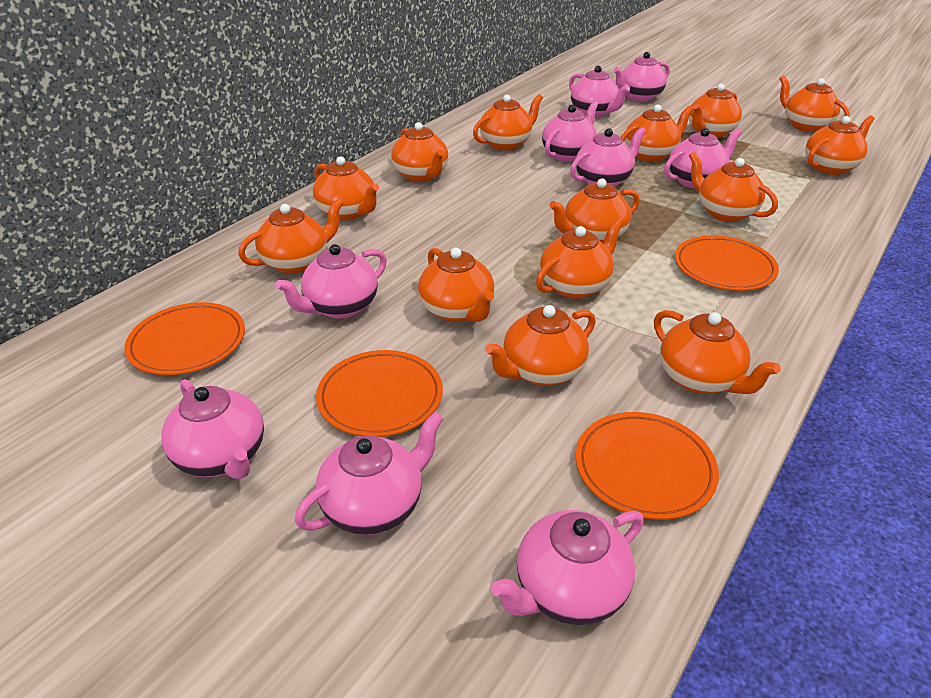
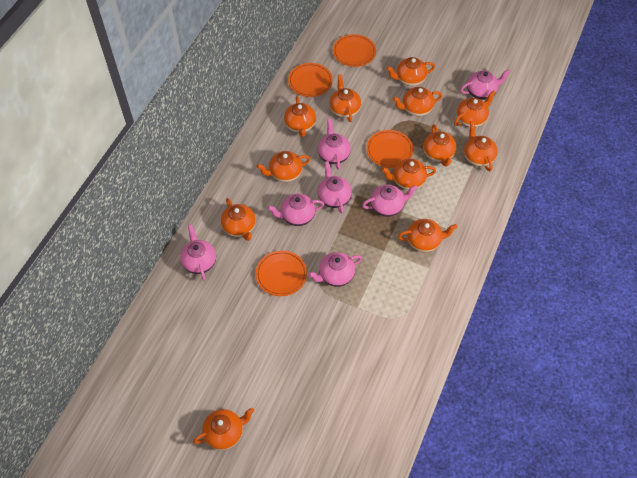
orange teapot: 14 -> 12
pink teapot: 9 -> 7

